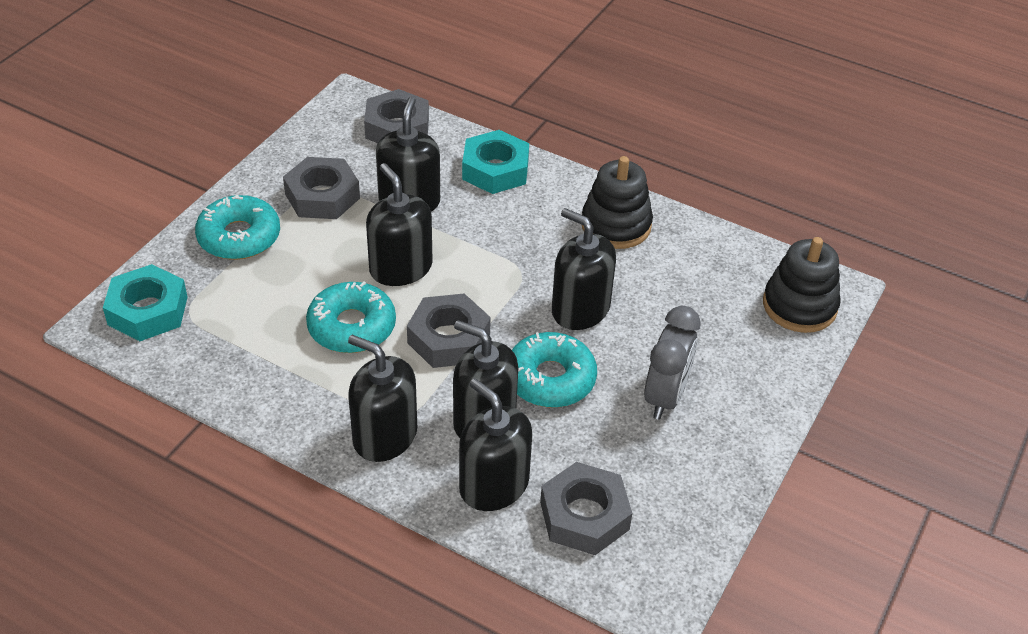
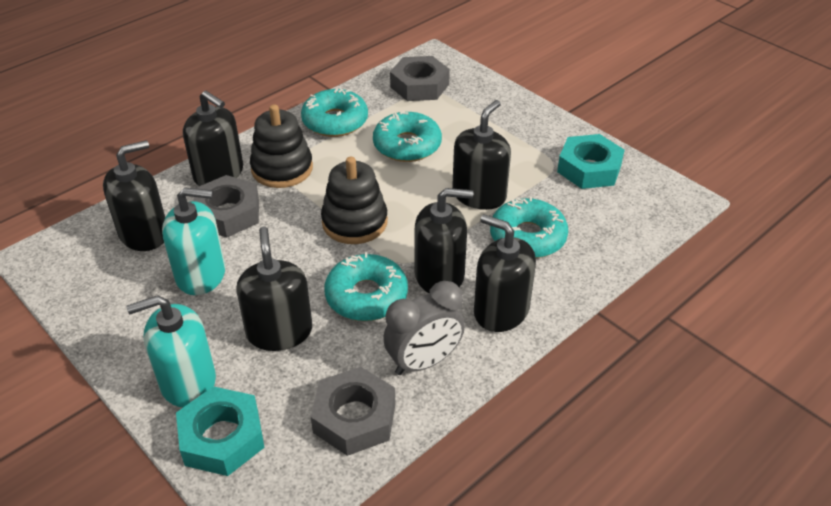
grey nut: 4 -> 3
turquoise donut: 3 -> 4
turquoise soap dispenser: 0 -> 2

